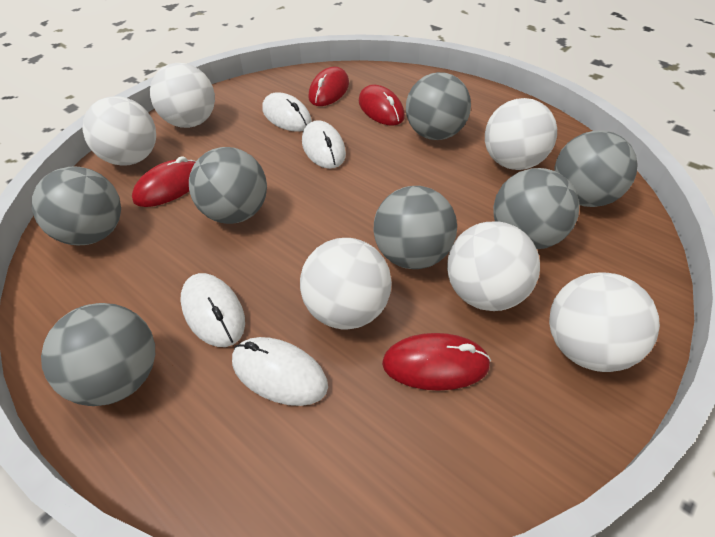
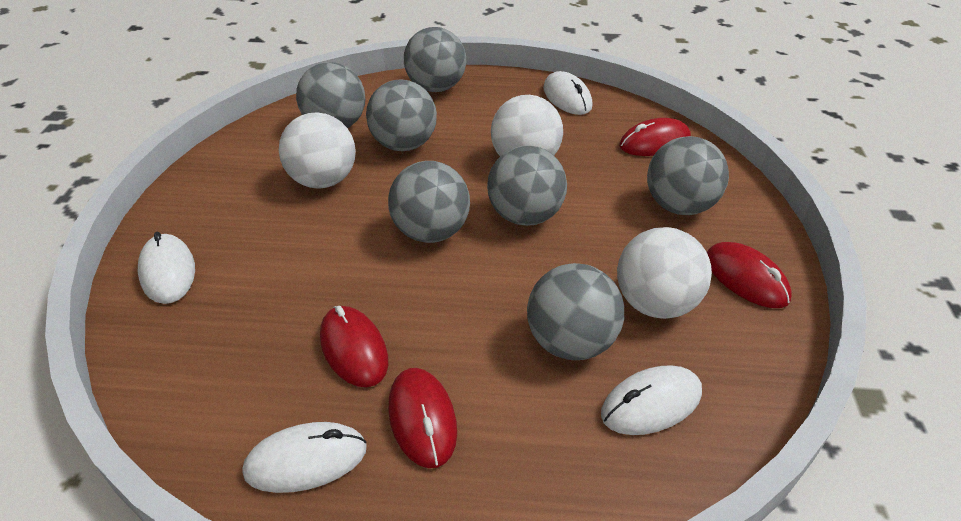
white ball: 6 -> 3

